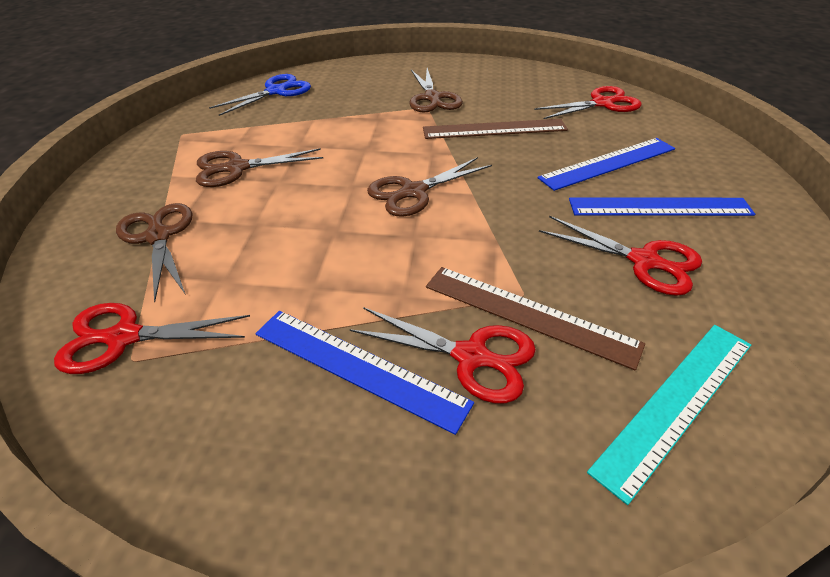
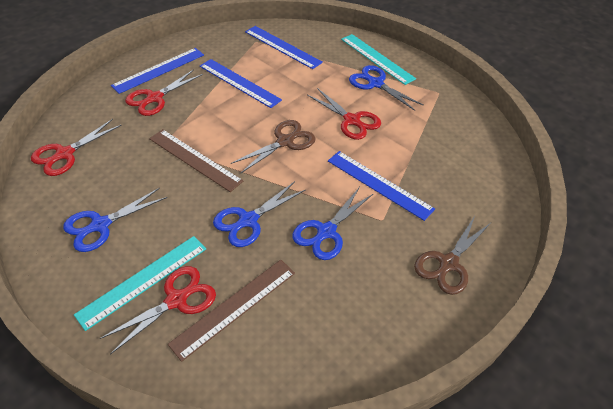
blue ruler: 3 -> 4
blue scissors: 1 -> 4
brown scissors: 4 -> 2
turquoise ruler: 1 -> 2

